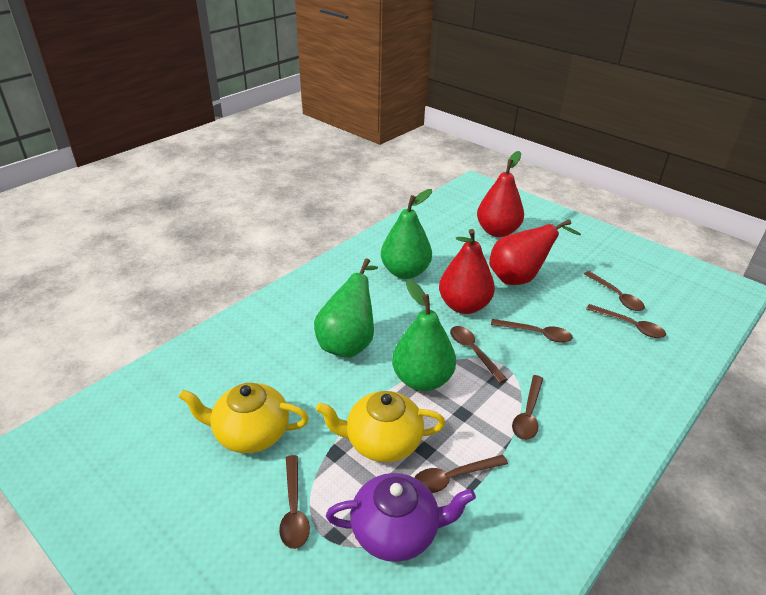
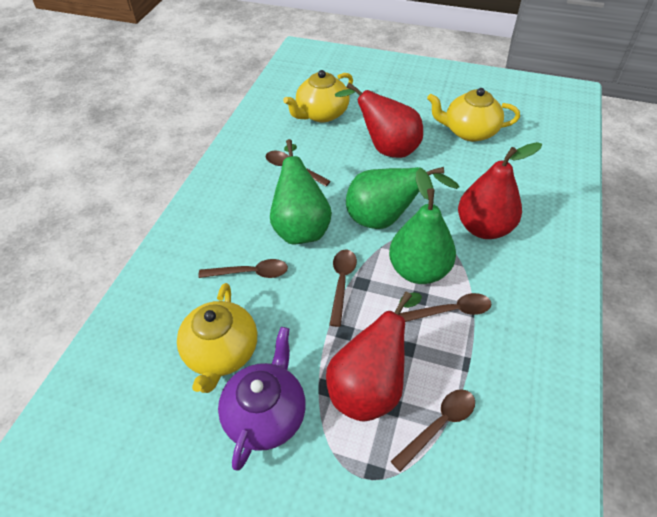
brown spoon: 7 -> 5
yellow teapot: 2 -> 3

